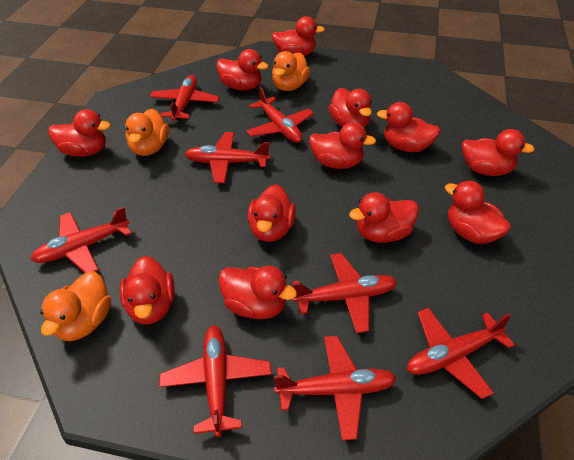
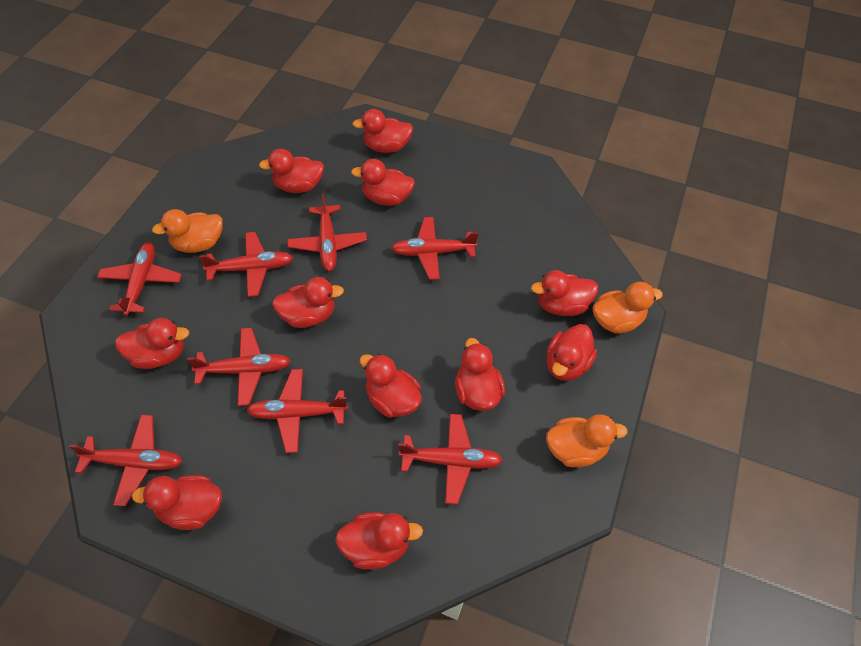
red duck: 12 -> 11

